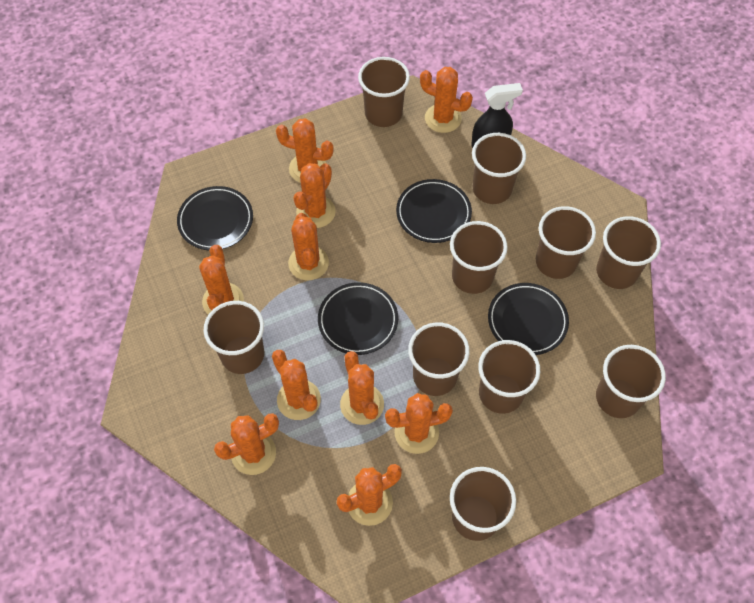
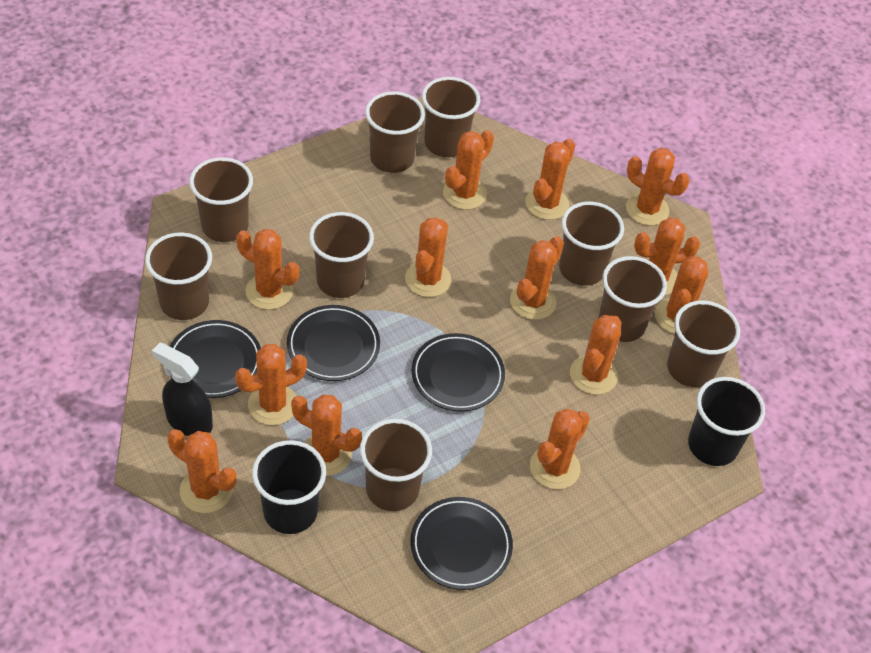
black cup: 0 -> 2
brown cup: 10 -> 9
orange cactus: 10 -> 13

